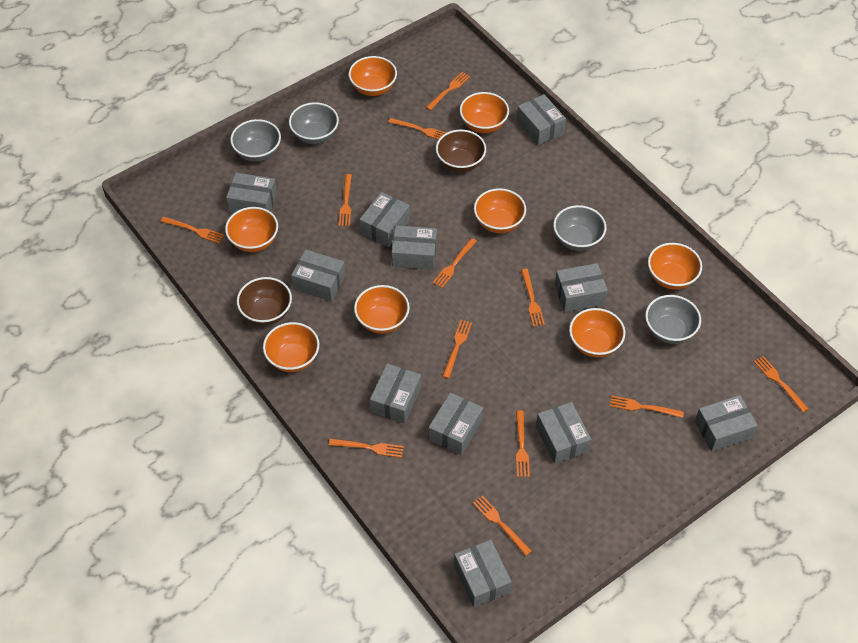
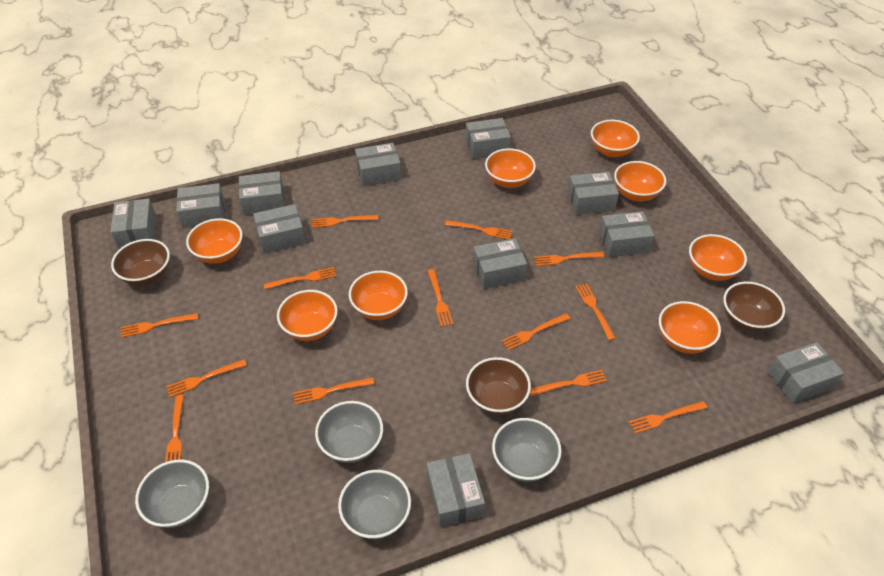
brown bowl: 2 -> 3
orange fork: 12 -> 13

